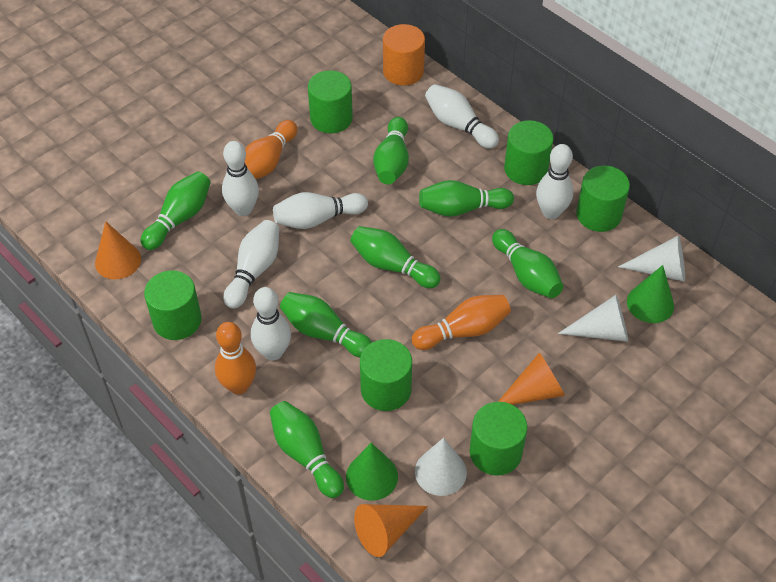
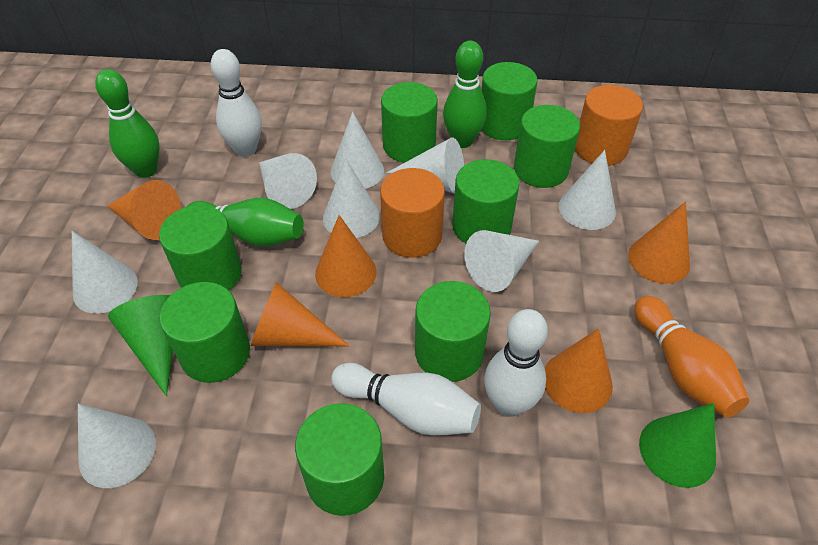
green bowling pin: 7 -> 3
green cylinder: 6 -> 8
orange bowling pin: 3 -> 1
orange cone: 3 -> 5
orange cylinder: 1 -> 2
white bowling pin: 6 -> 3
white cone: 3 -> 8

